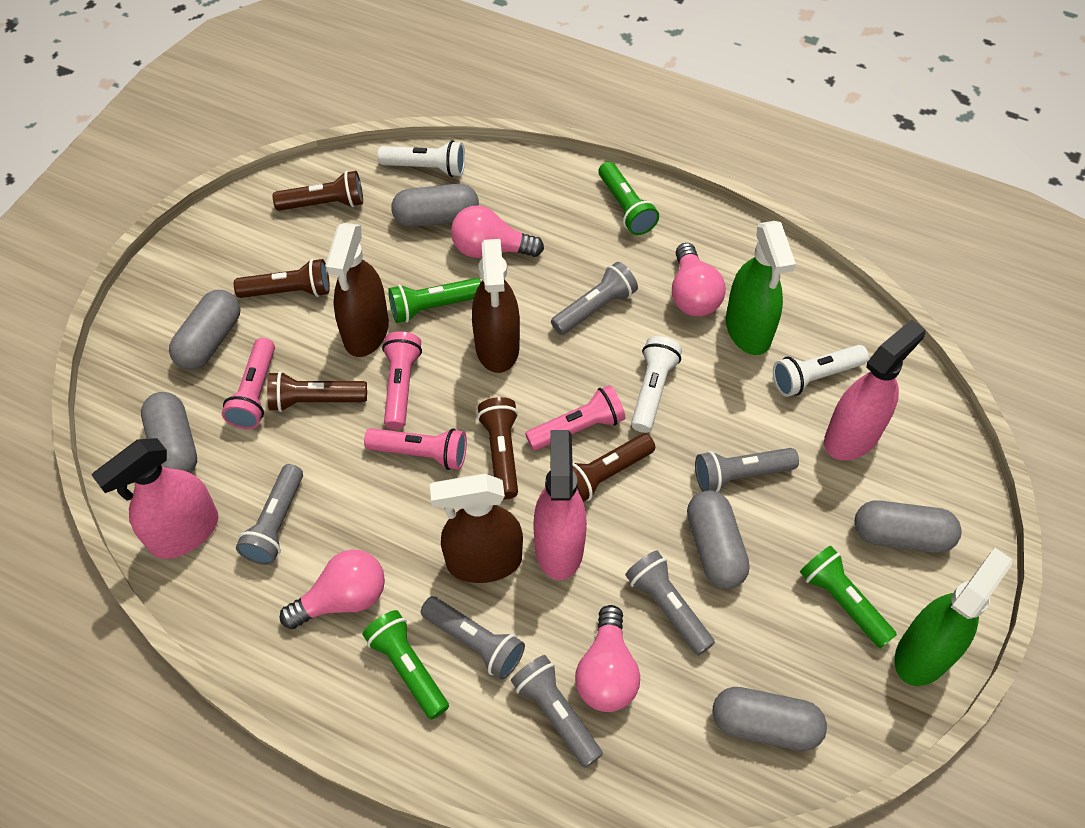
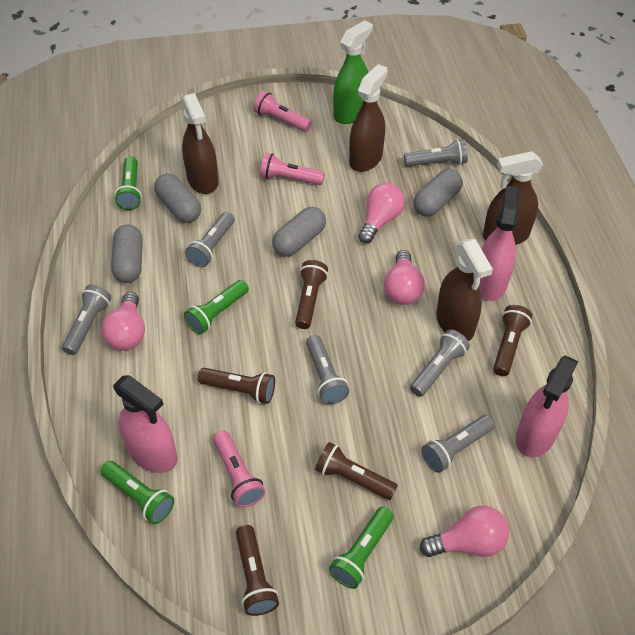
brown spray bottle: 3 -> 4
green spray bottle: 2 -> 1
grey capsule: 6 -> 4
pink flashlight: 4 -> 3
white flashlight: 3 -> 0

